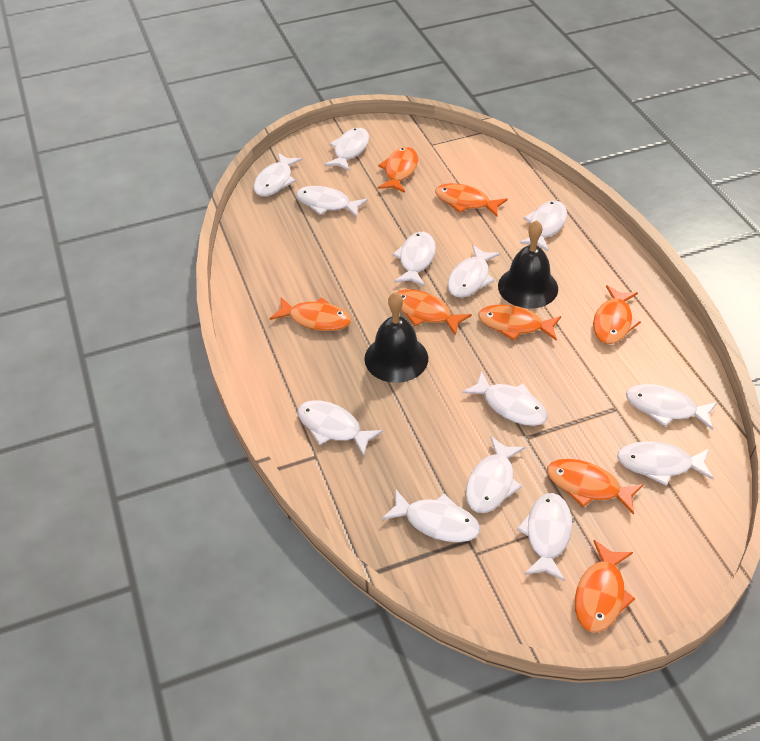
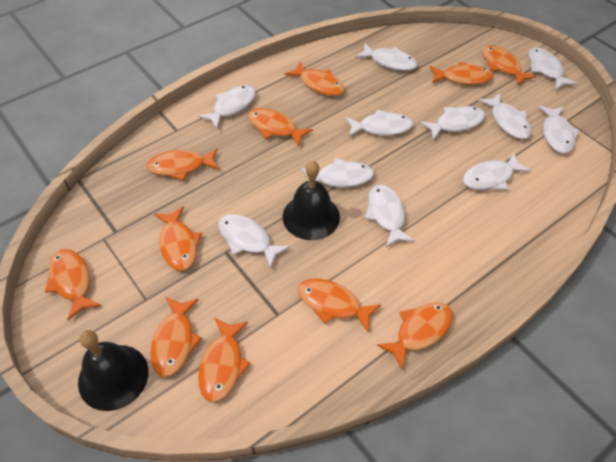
orange fish: 8 -> 11
white fish: 13 -> 11

